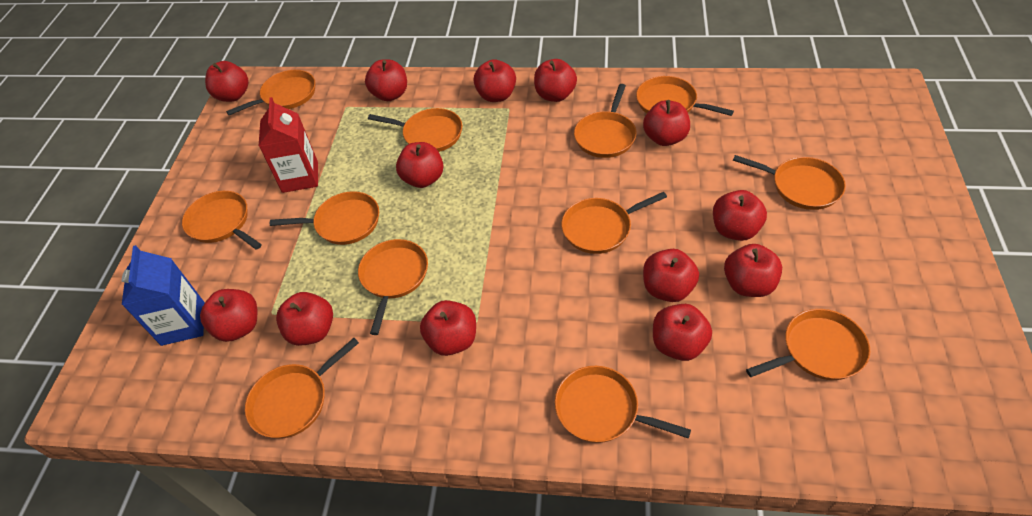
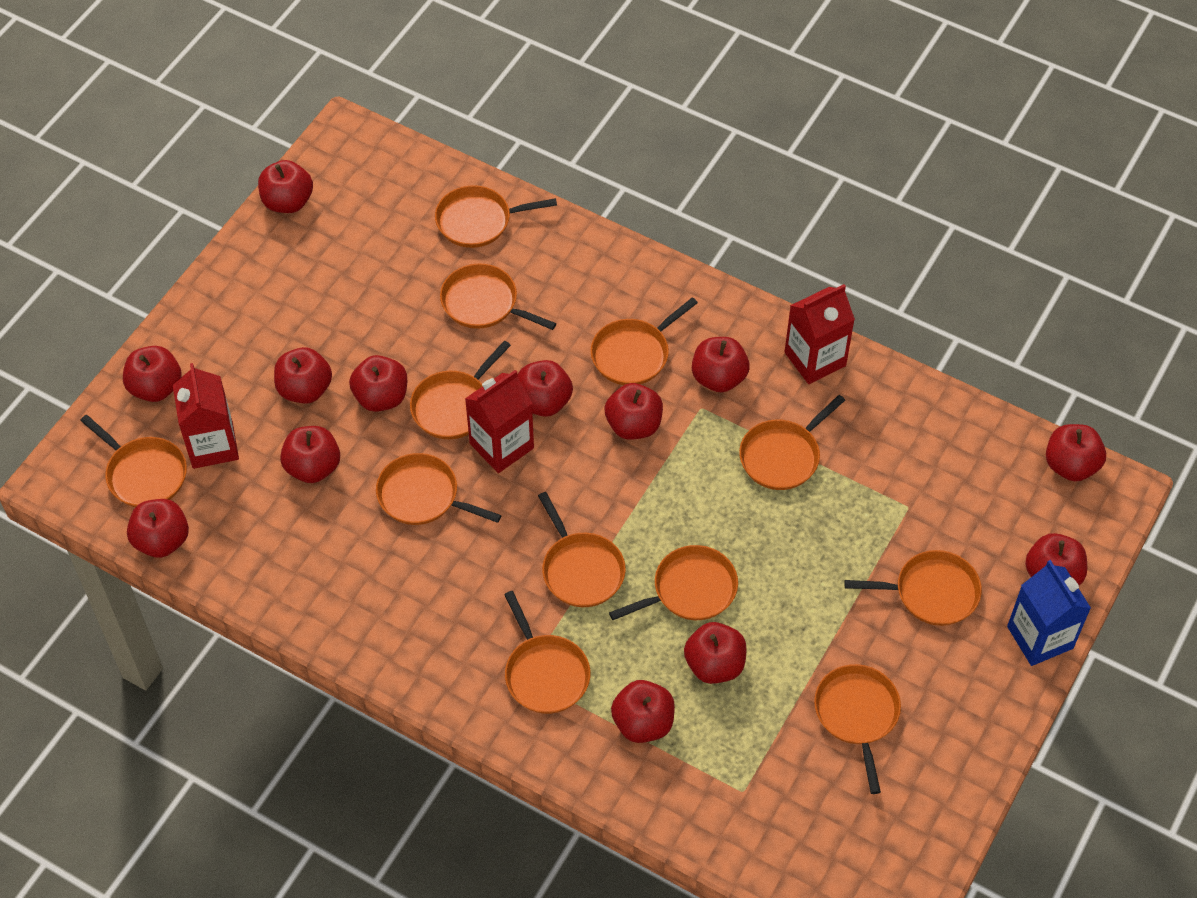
red carton: 1 -> 3

